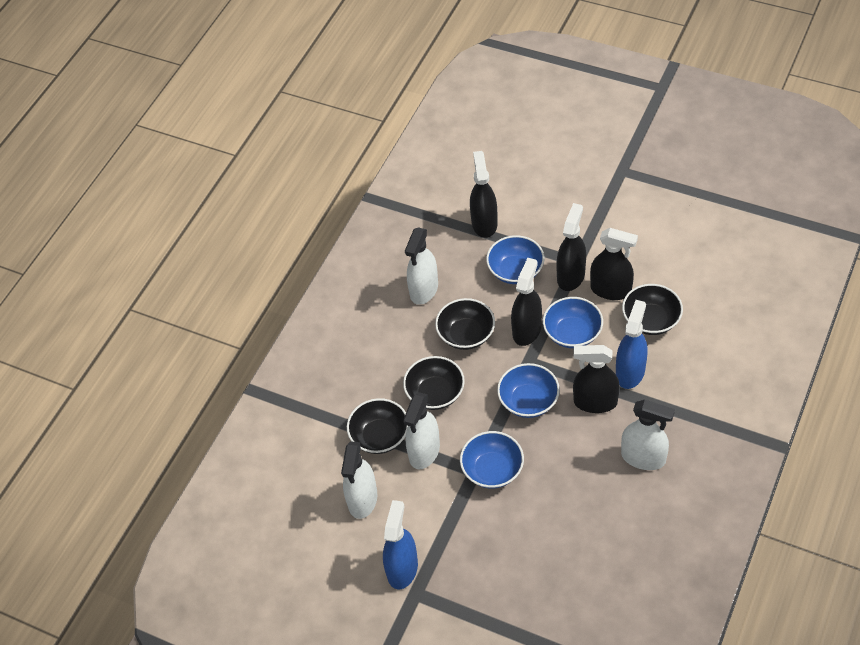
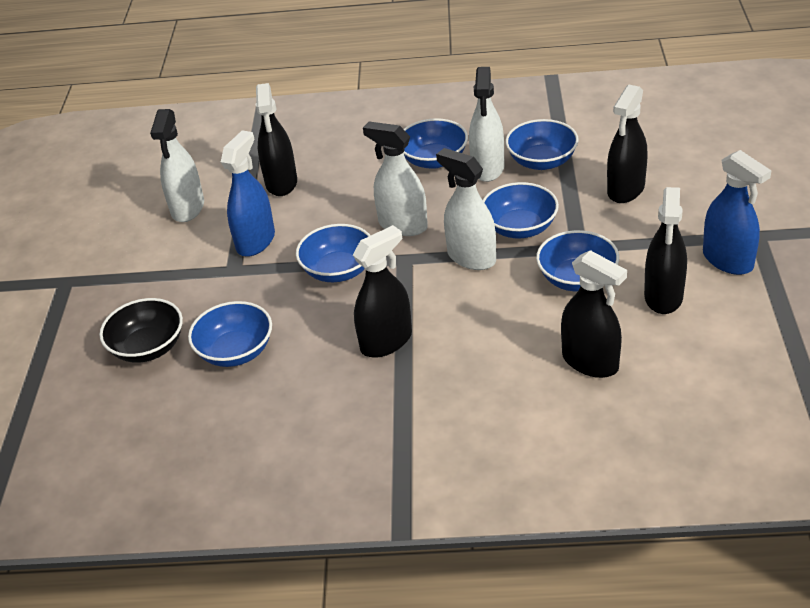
black bowl: 4 -> 1
blue bowl: 4 -> 6

